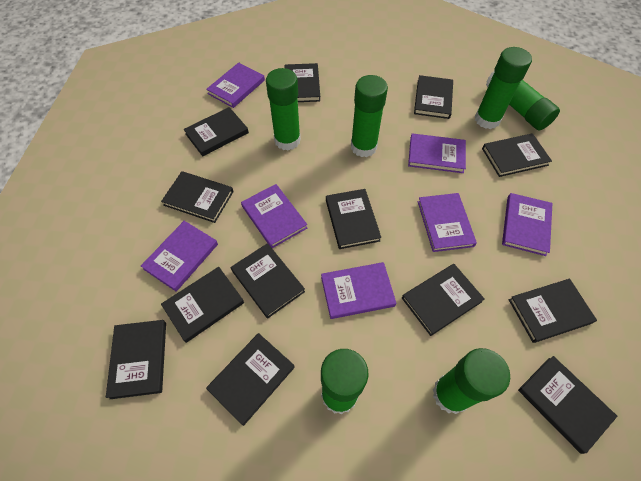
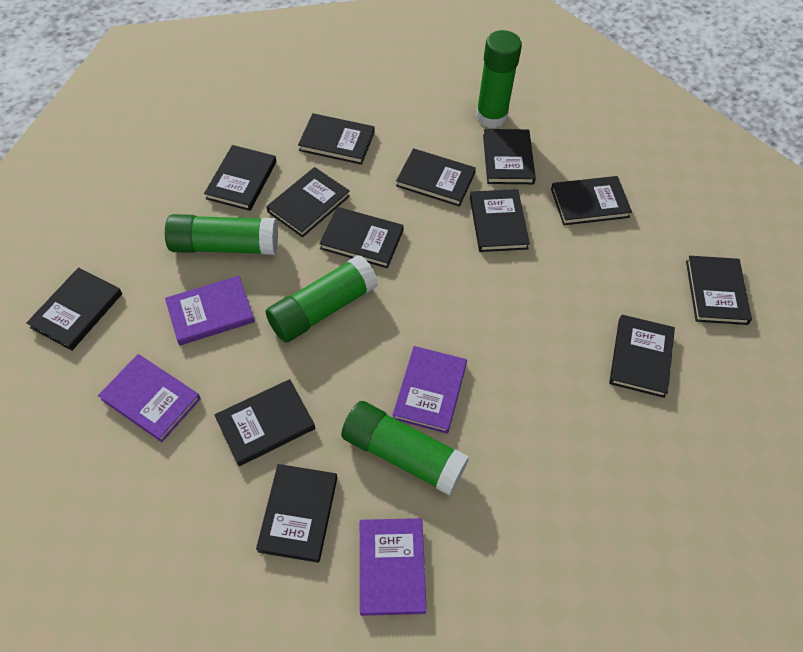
green glue stick: 6 -> 4
purple book: 7 -> 4

